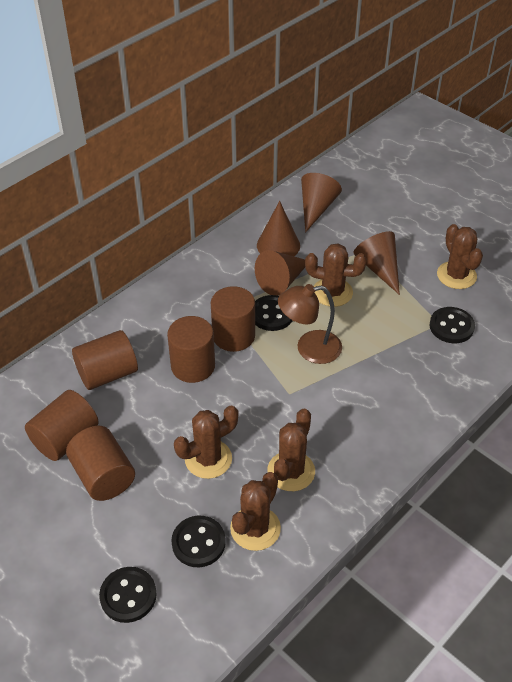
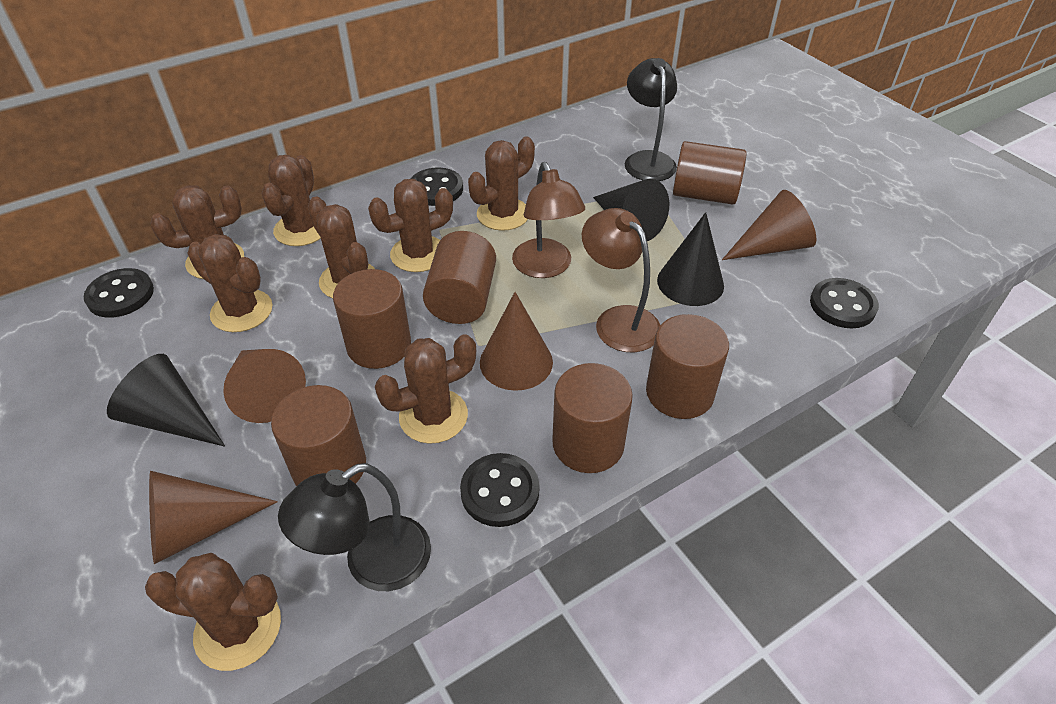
black cone: 0 -> 3
black lamp: 0 -> 2
brown cactus: 5 -> 8
brown cylinder: 5 -> 6
brown lamp: 1 -> 2

